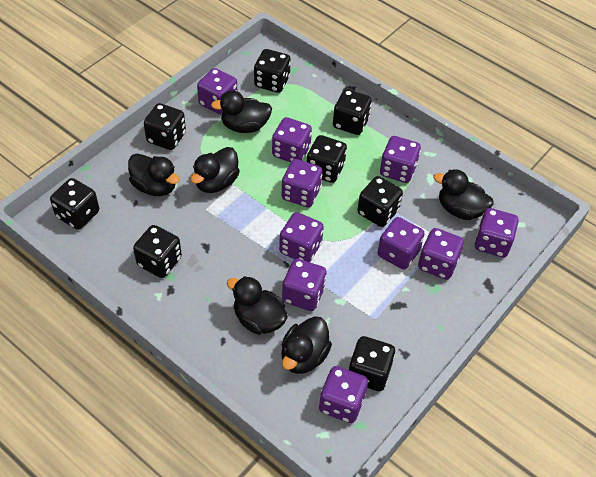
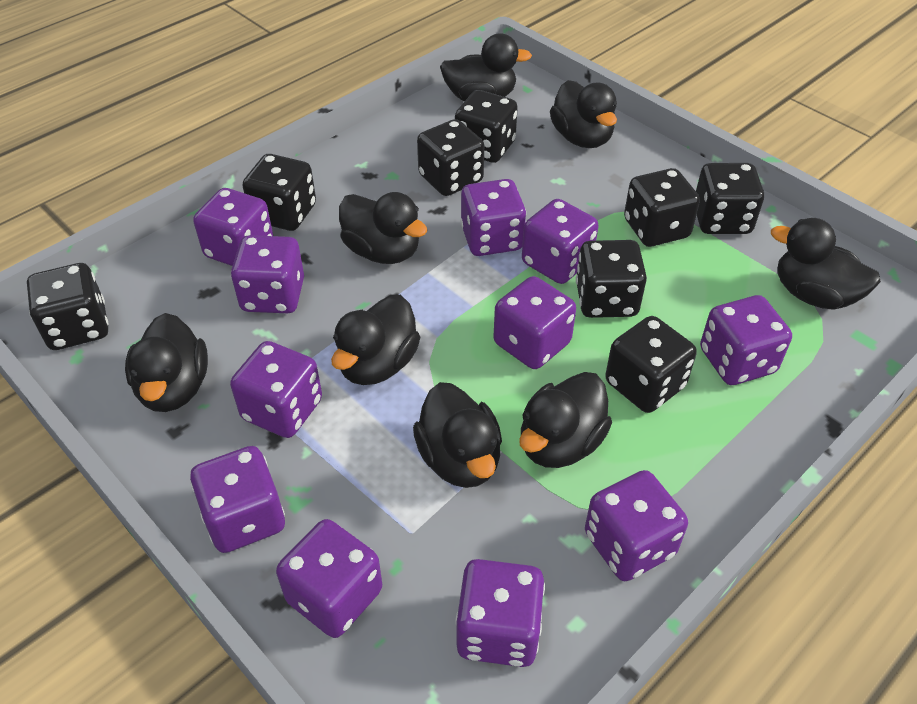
black duck: 6 -> 8
purple dice: 10 -> 11

